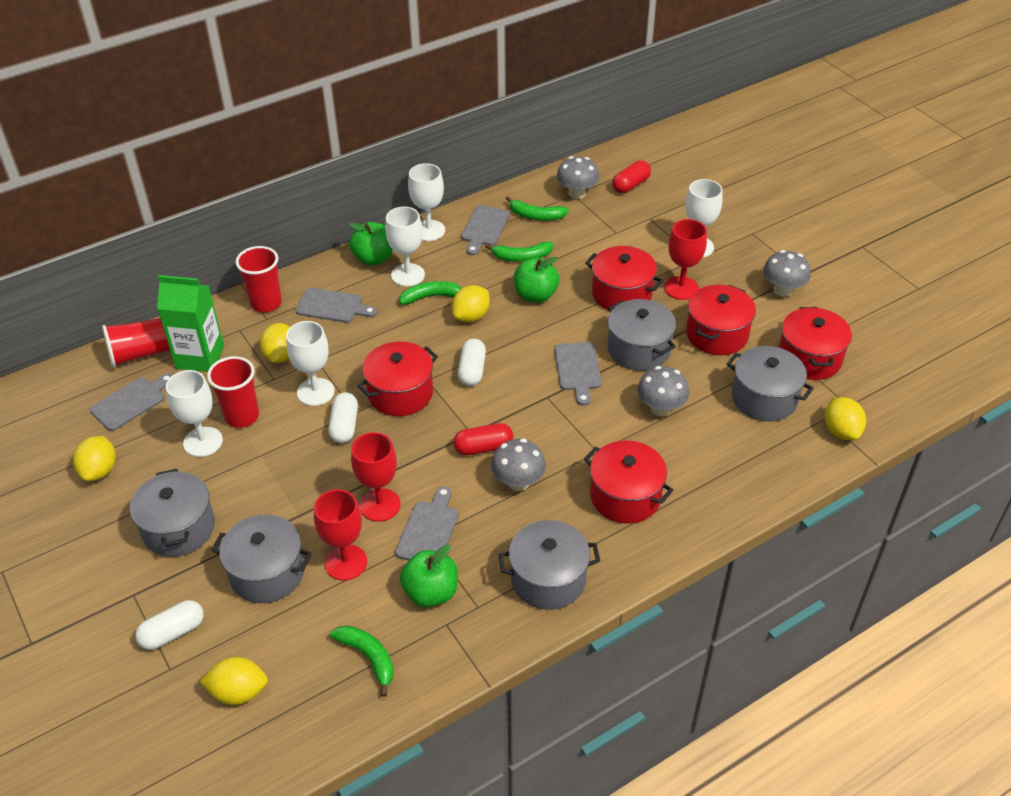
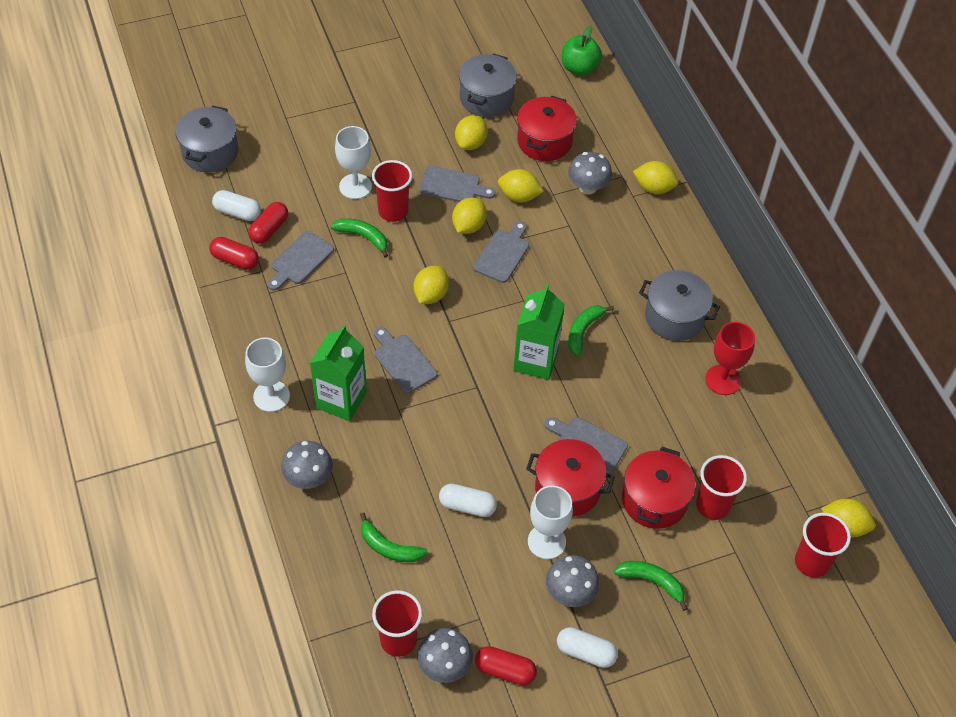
green apple: 3 -> 1
green carton: 1 -> 2
grey pot: 5 -> 3
red capsule: 2 -> 3
red cup: 3 -> 4
red goblet: 3 -> 1
red pot: 5 -> 3
white goblet: 5 -> 3
yellow lemon: 5 -> 6

